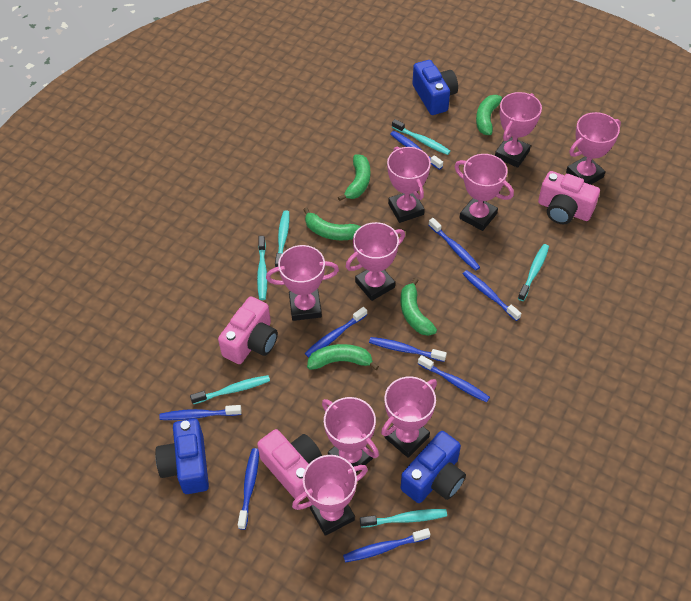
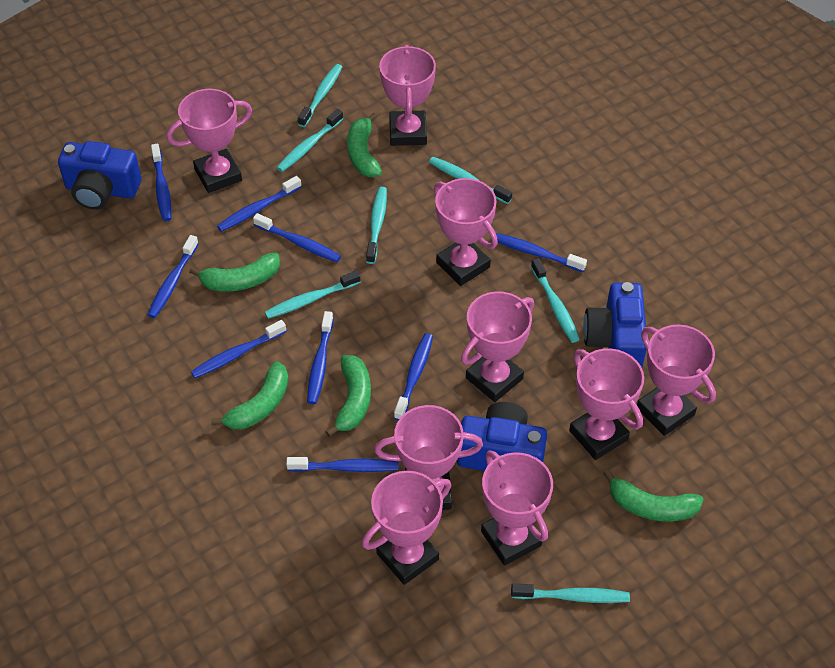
pink camera: 3 -> 0
turquoise toothbrush: 6 -> 7

